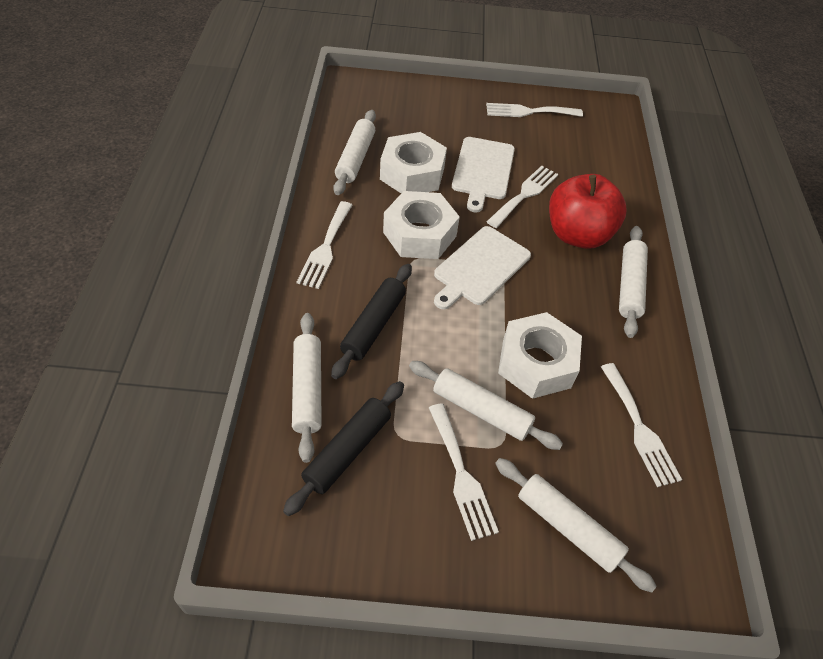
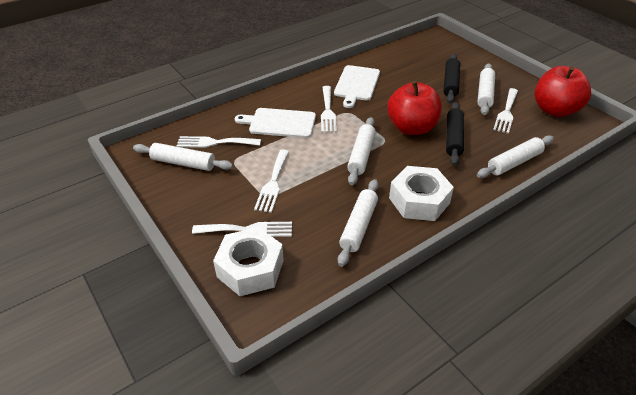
red apple: 1 -> 2
white nut: 3 -> 2

